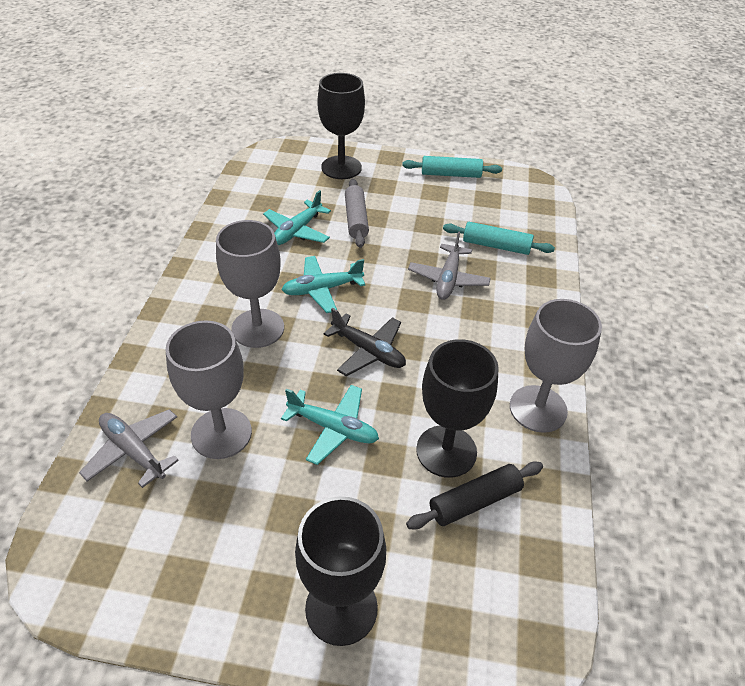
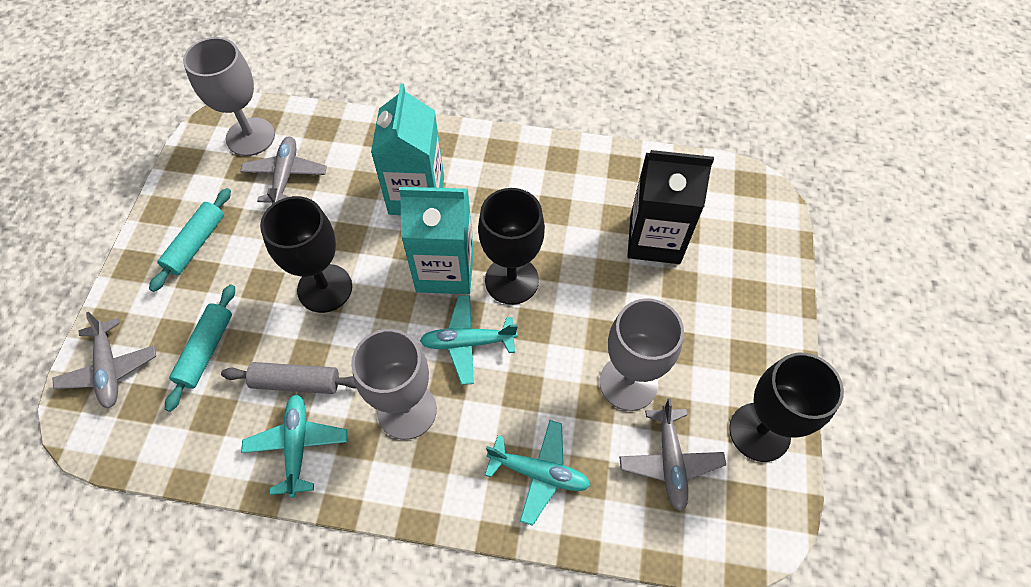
black carton: 0 -> 1
black plane: 1 -> 0
black rolling pin: 1 -> 0
grey plane: 2 -> 3
turquoise carton: 0 -> 2

